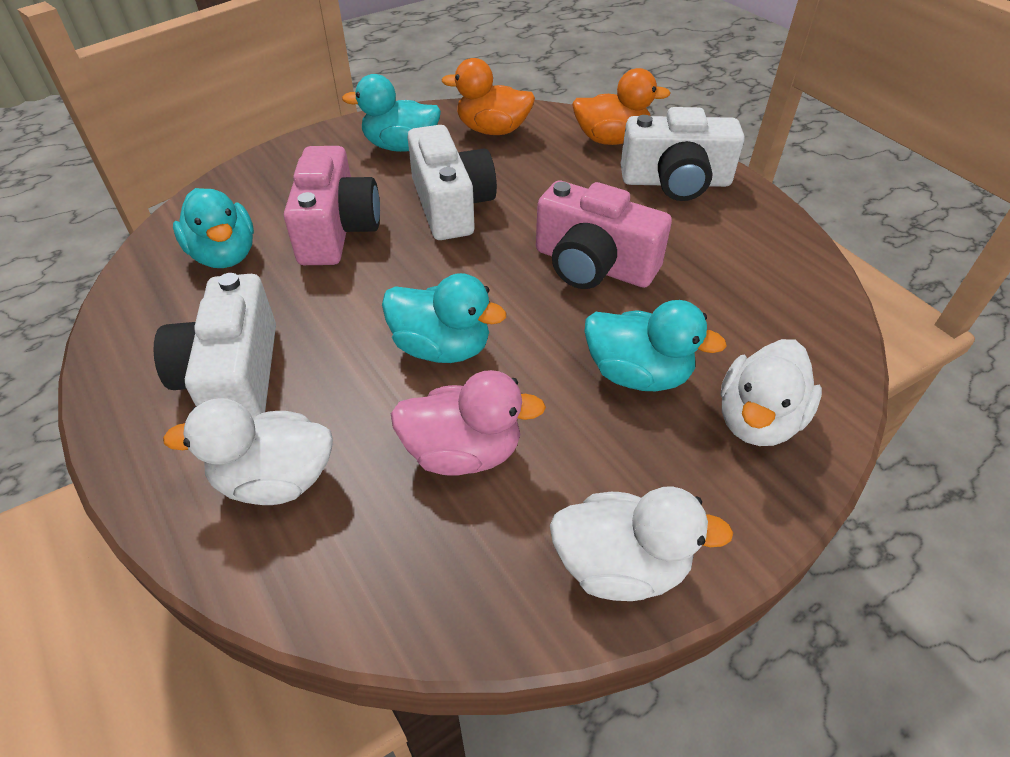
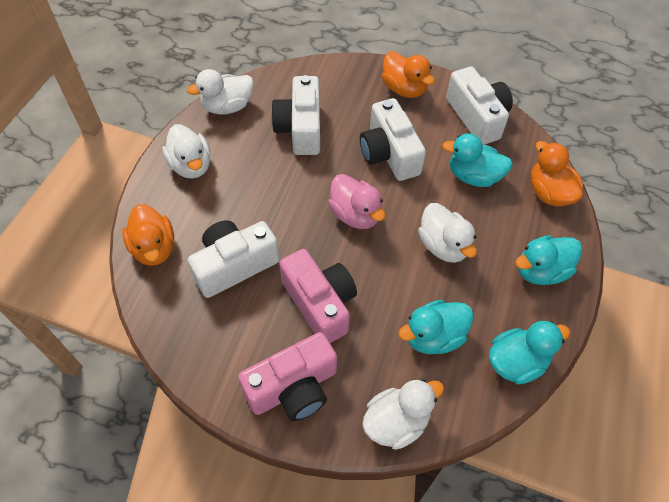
orange duck: 2 -> 3
white camera: 3 -> 4
white duck: 3 -> 4

